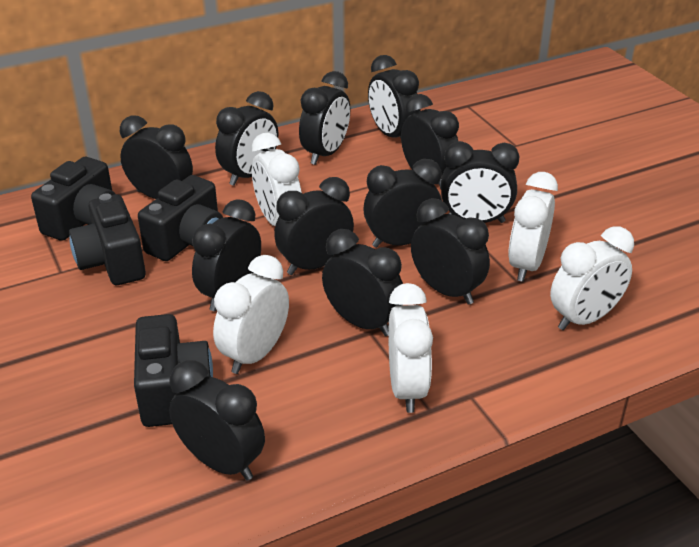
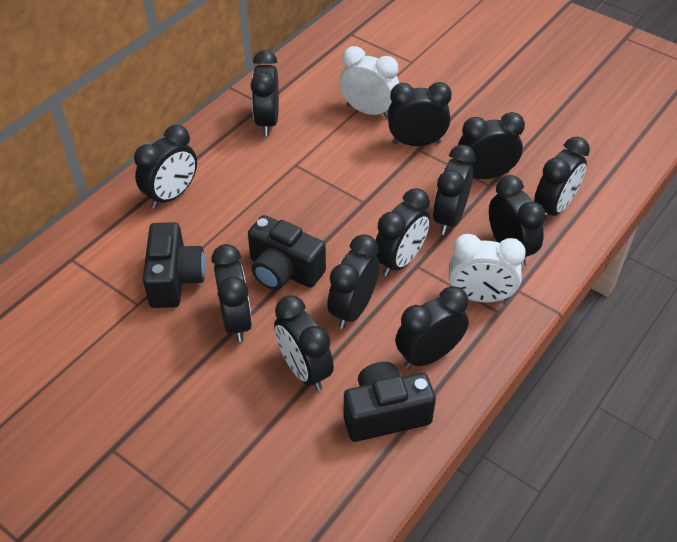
black camera: 4 -> 3
white clock: 5 -> 2

